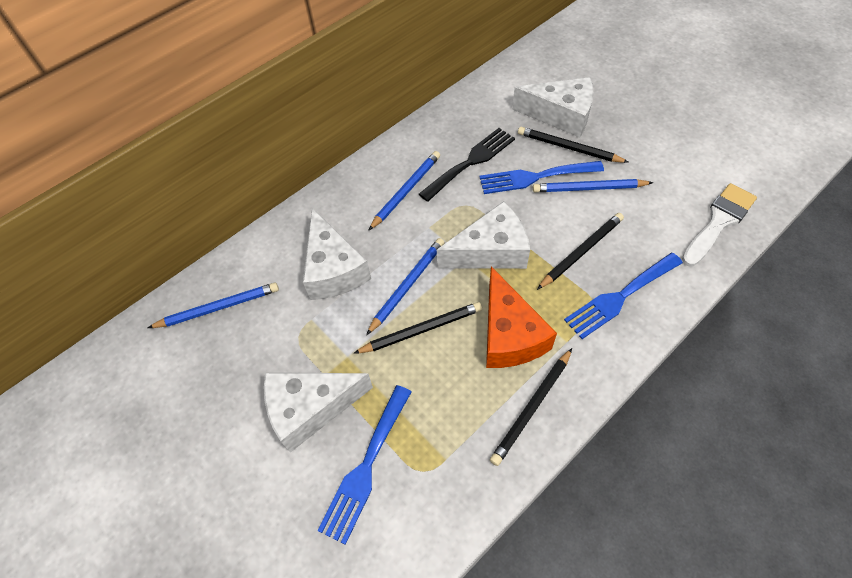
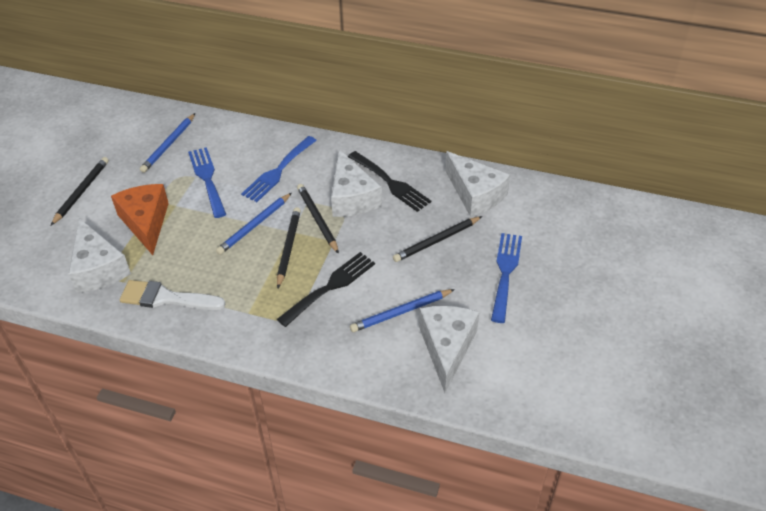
black fork: 1 -> 2
blue pencil: 4 -> 3

